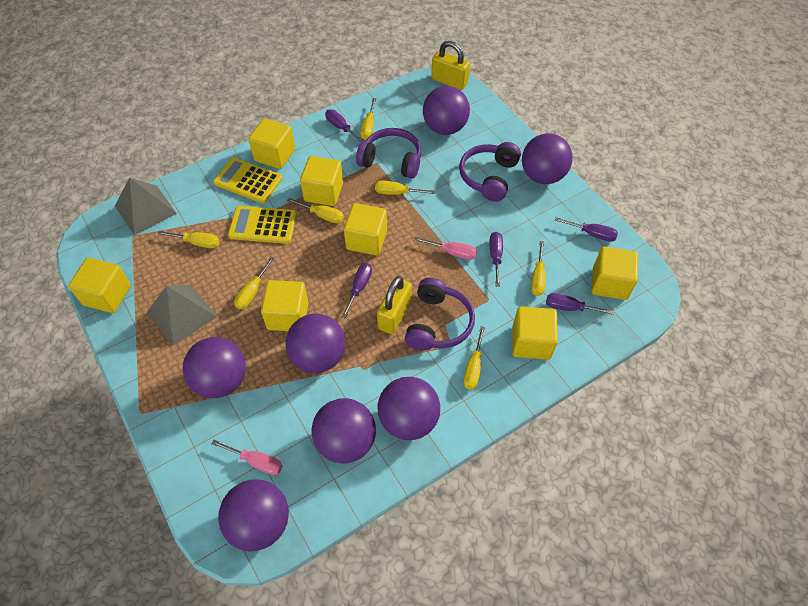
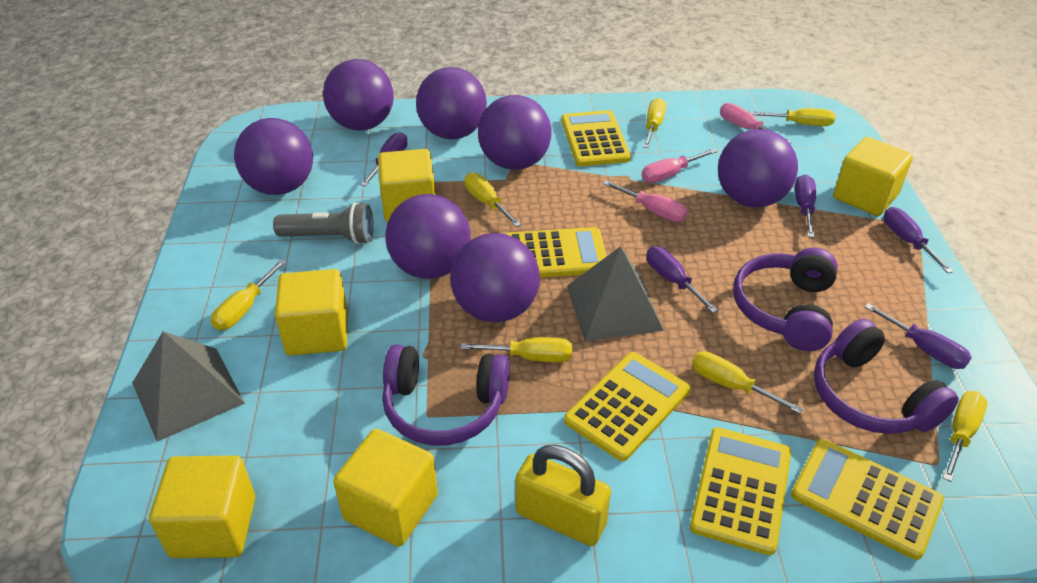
grey flashlight: 0 -> 1
pink screwdriver: 2 -> 3
yellow calculator: 2 -> 5
yellow cube: 7 -> 5
yellow padlock: 2 -> 1

